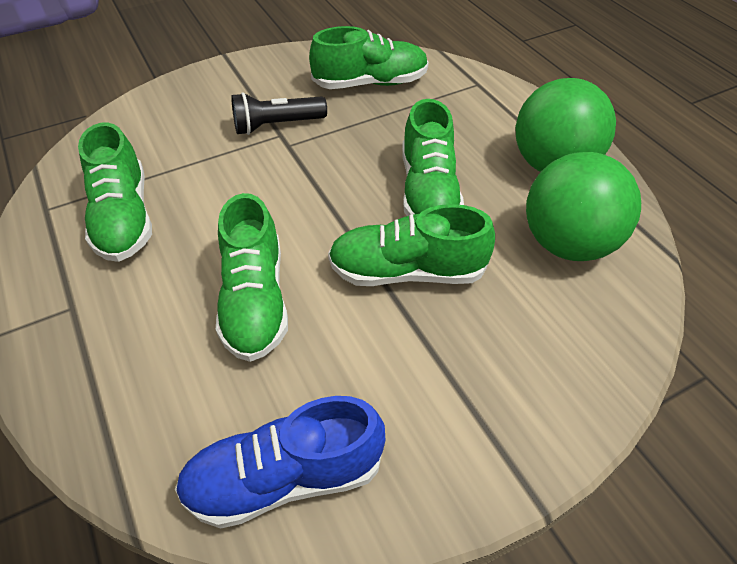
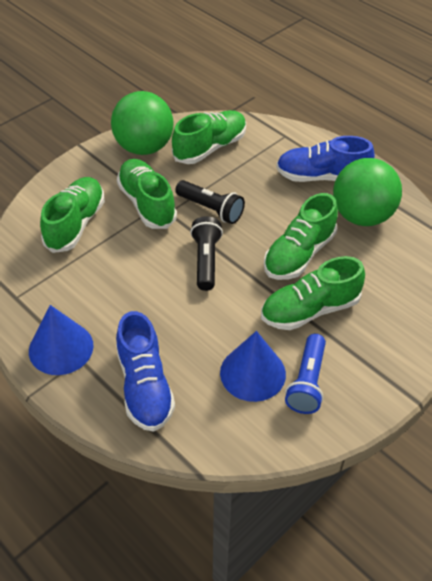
black flashlight: 1 -> 2
blue cone: 0 -> 2
blue flashlight: 0 -> 1
blue shoe: 1 -> 2

